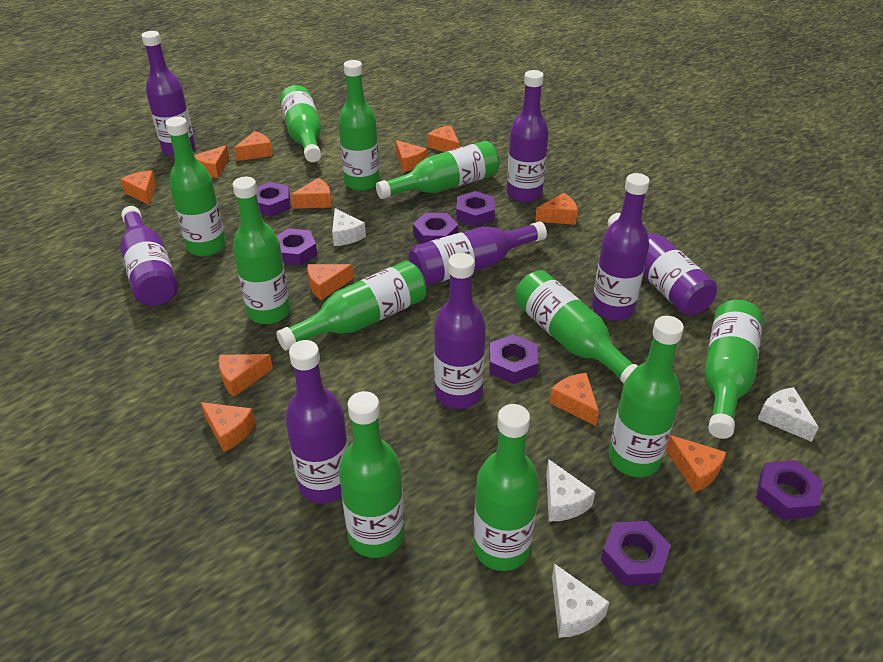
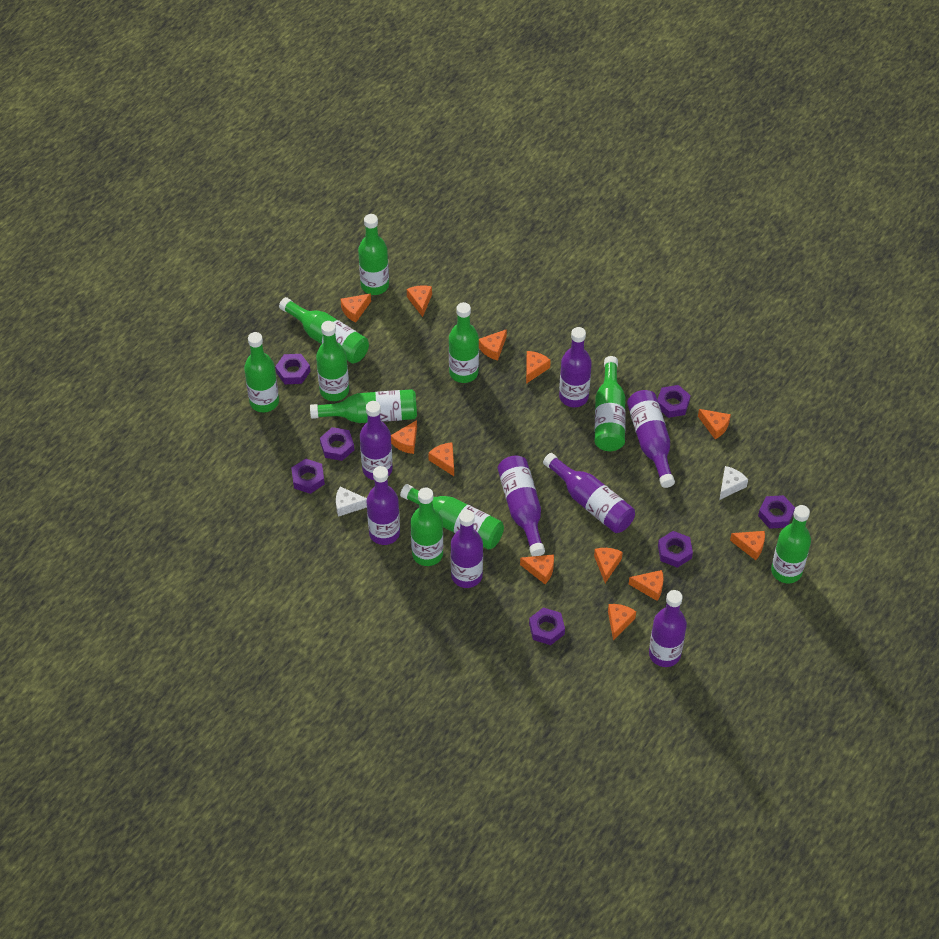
green bottle: 11 -> 10
white cheese: 4 -> 2

